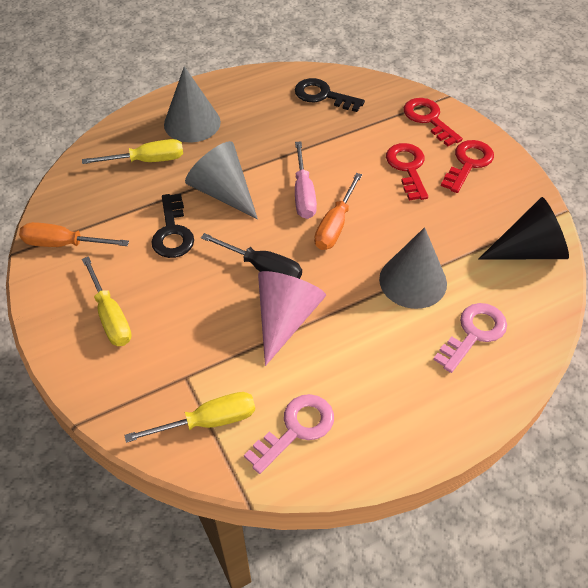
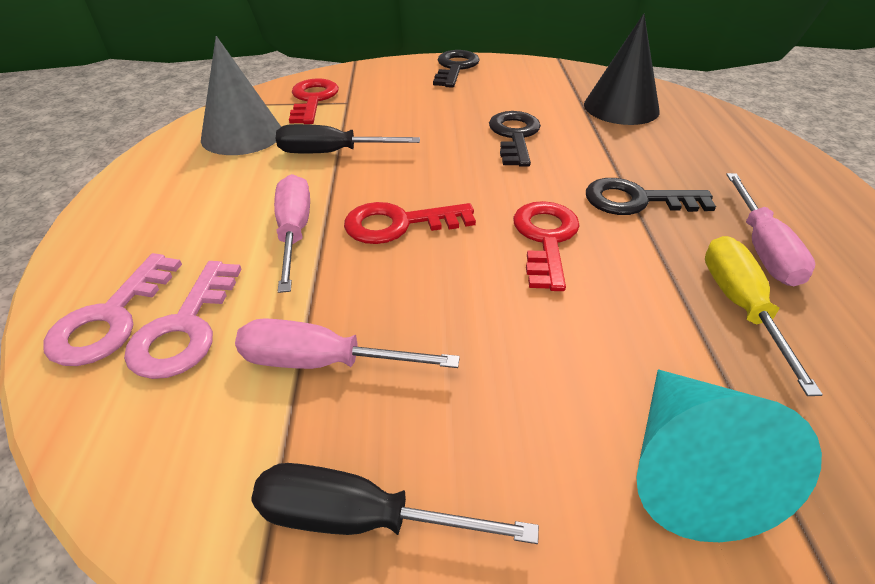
black key: 2 -> 3
black screwdriver: 1 -> 2
grey cone: 3 -> 1
orange screwdriver: 2 -> 0
pink cone: 1 -> 0
pink screwdriver: 1 -> 3
turquoise cone: 0 -> 1
yellow screwdriver: 3 -> 1

